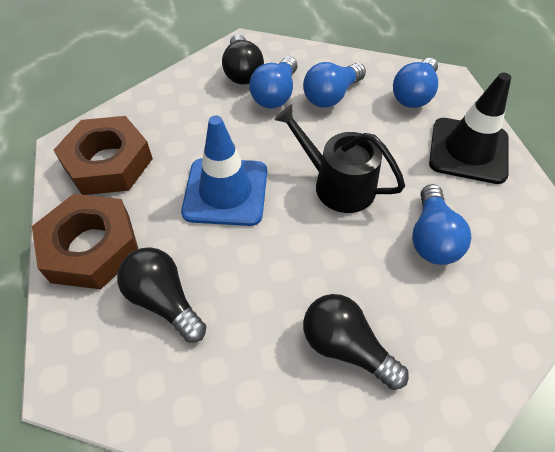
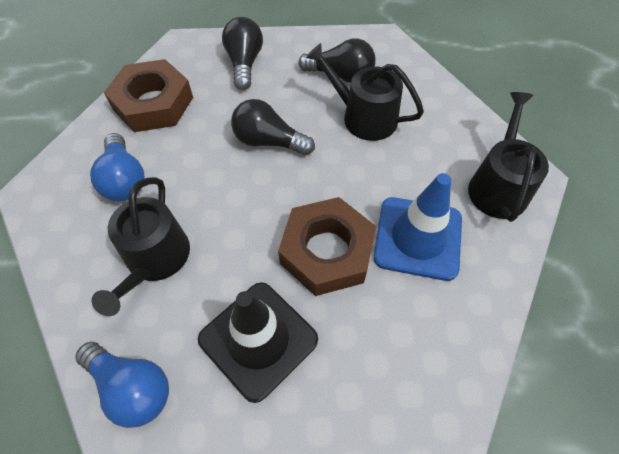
black watering can: 1 -> 3
blue light bulb: 4 -> 2

